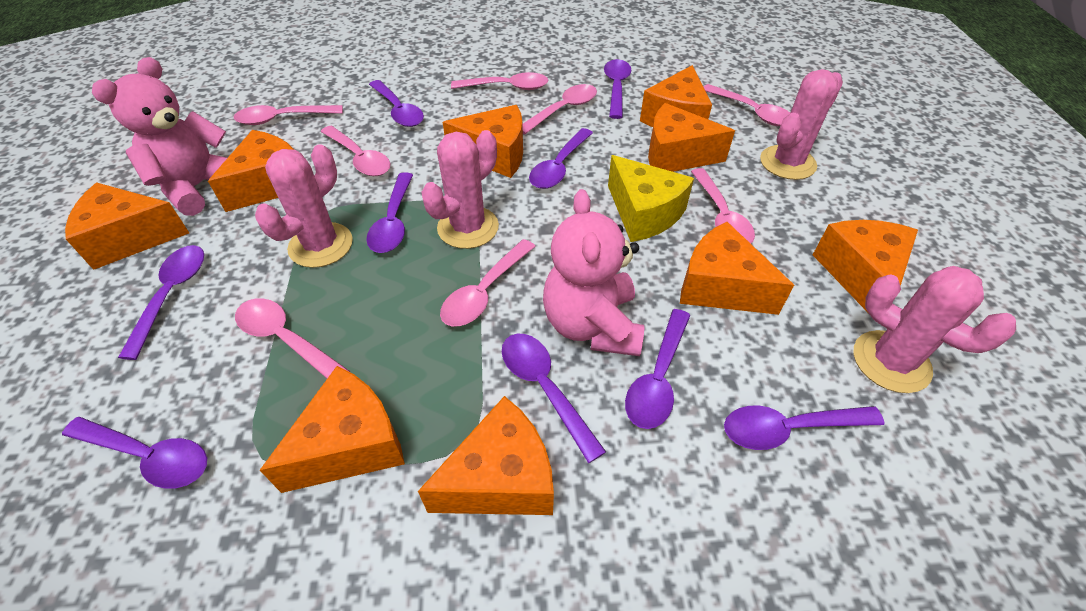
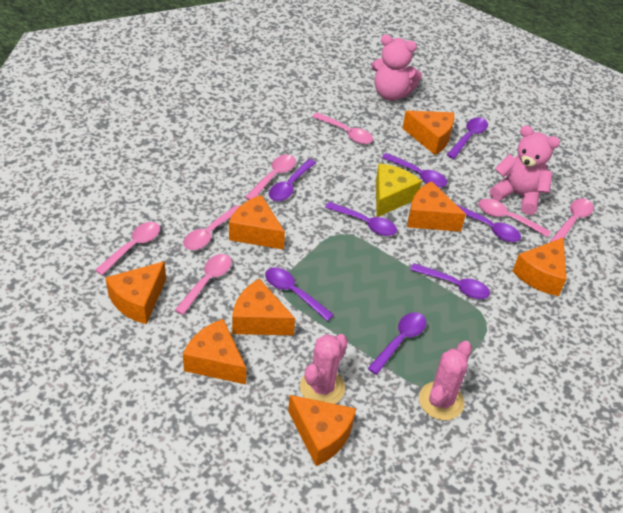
orange cheese: 9 -> 8
pink cactus: 4 -> 2
pink spoon: 8 -> 7
purple spoon: 9 -> 8

